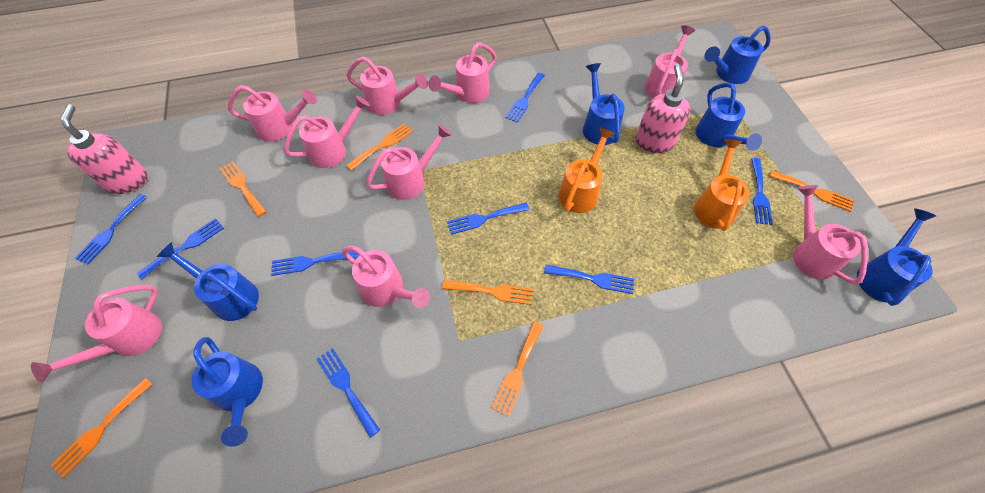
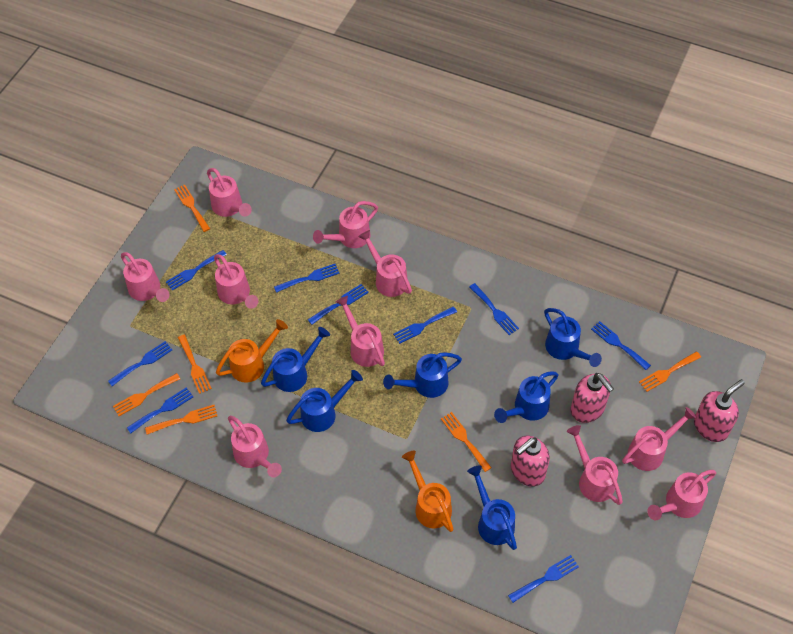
blue fork: 8 -> 9
pink soap dispenser: 2 -> 3
pink watering can: 9 -> 10

